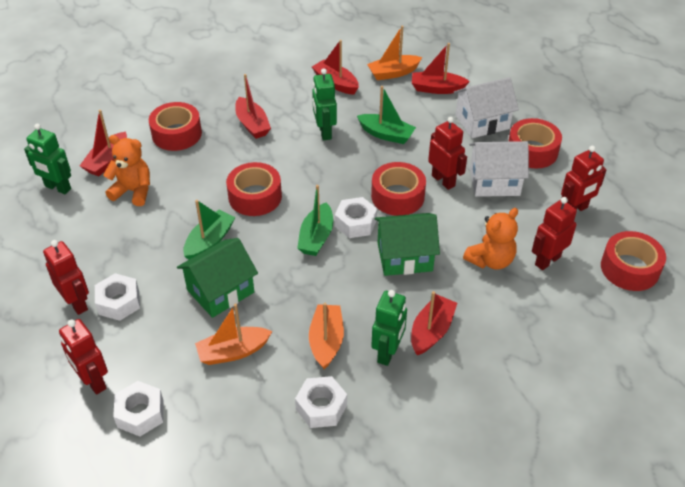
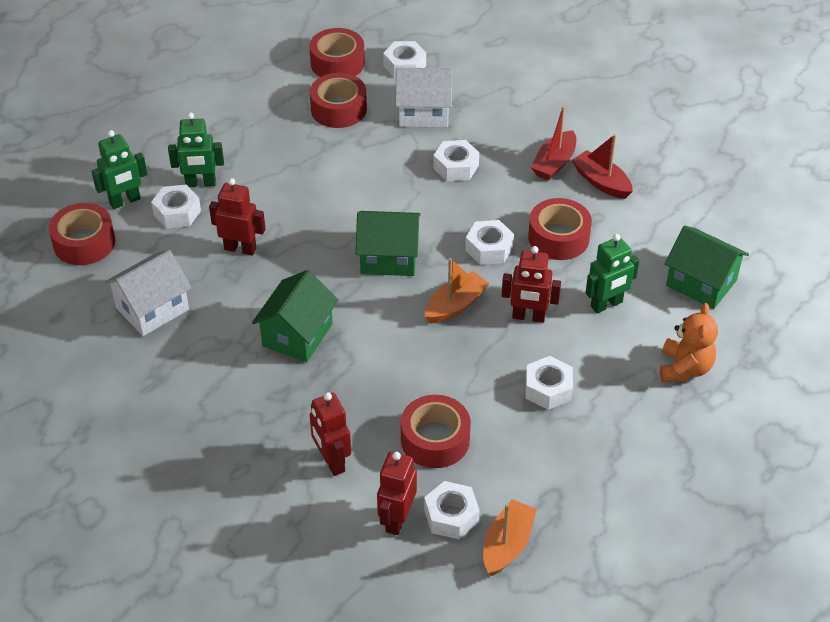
green boat: 3 -> 0
green house: 2 -> 3
orange boat: 3 -> 2
orange teddy bear: 2 -> 1
red boat: 5 -> 2
red robot: 5 -> 4
white nut: 4 -> 6

